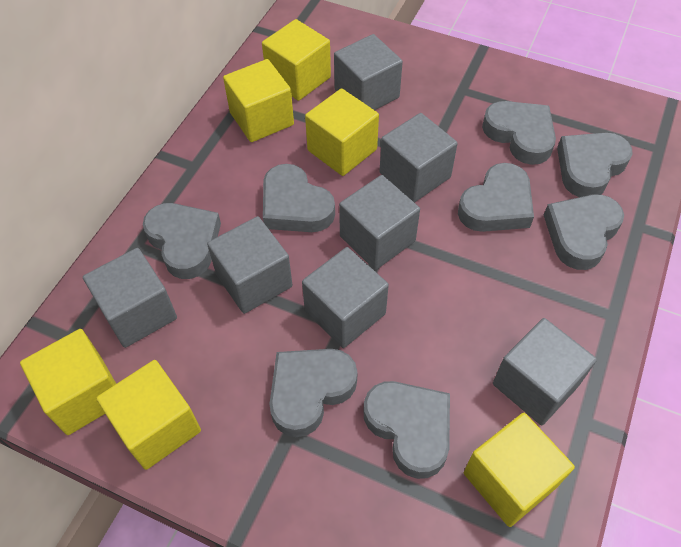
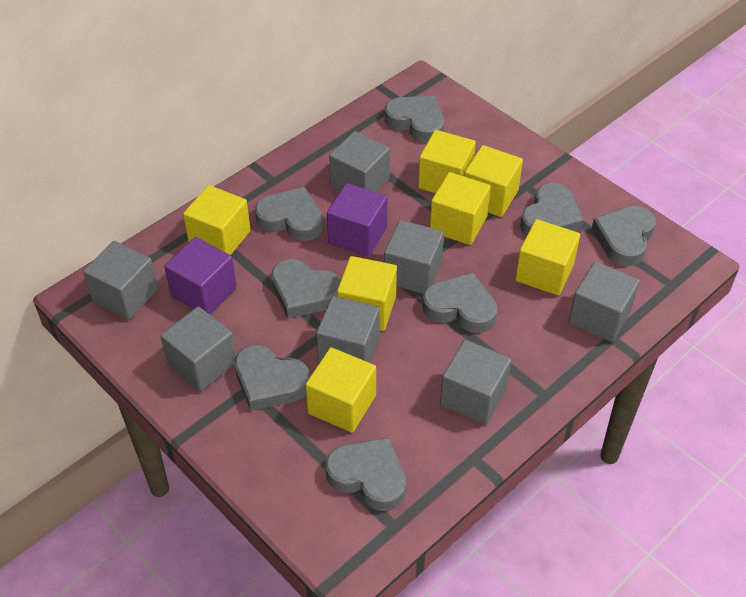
purple cube: 0 -> 2
yellow cube: 6 -> 7

